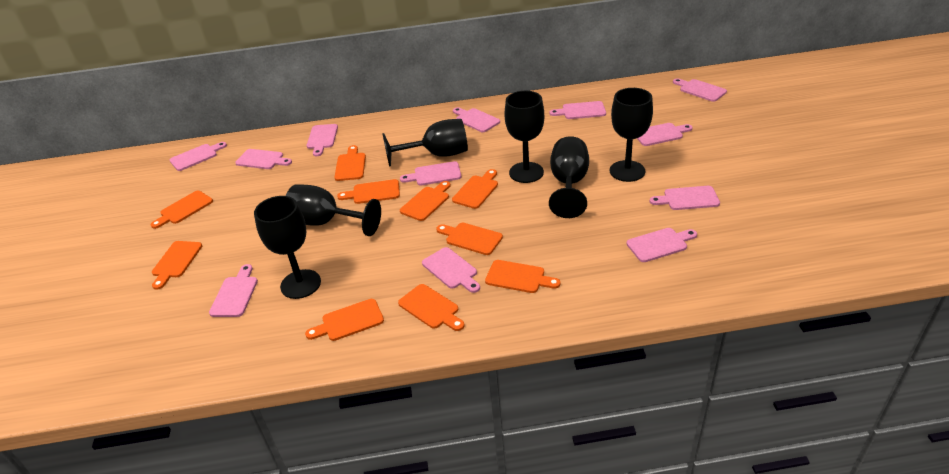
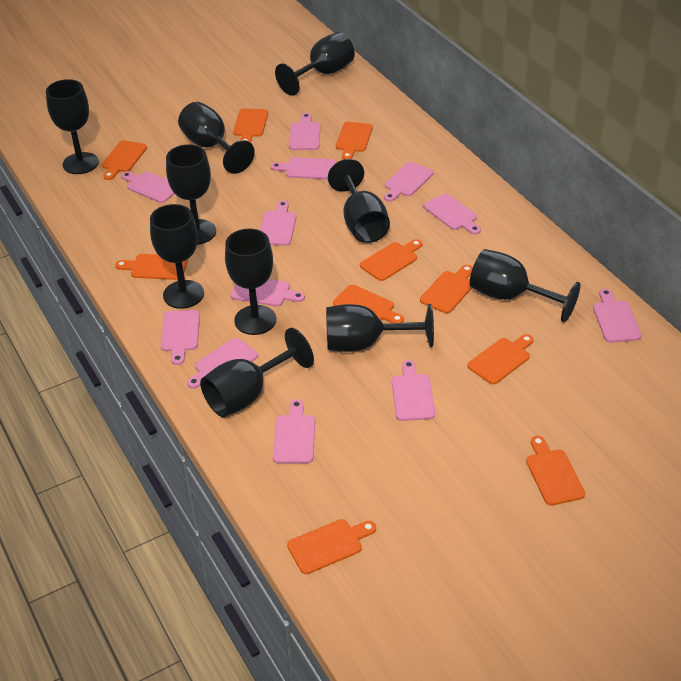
black goblet: 6 -> 10

